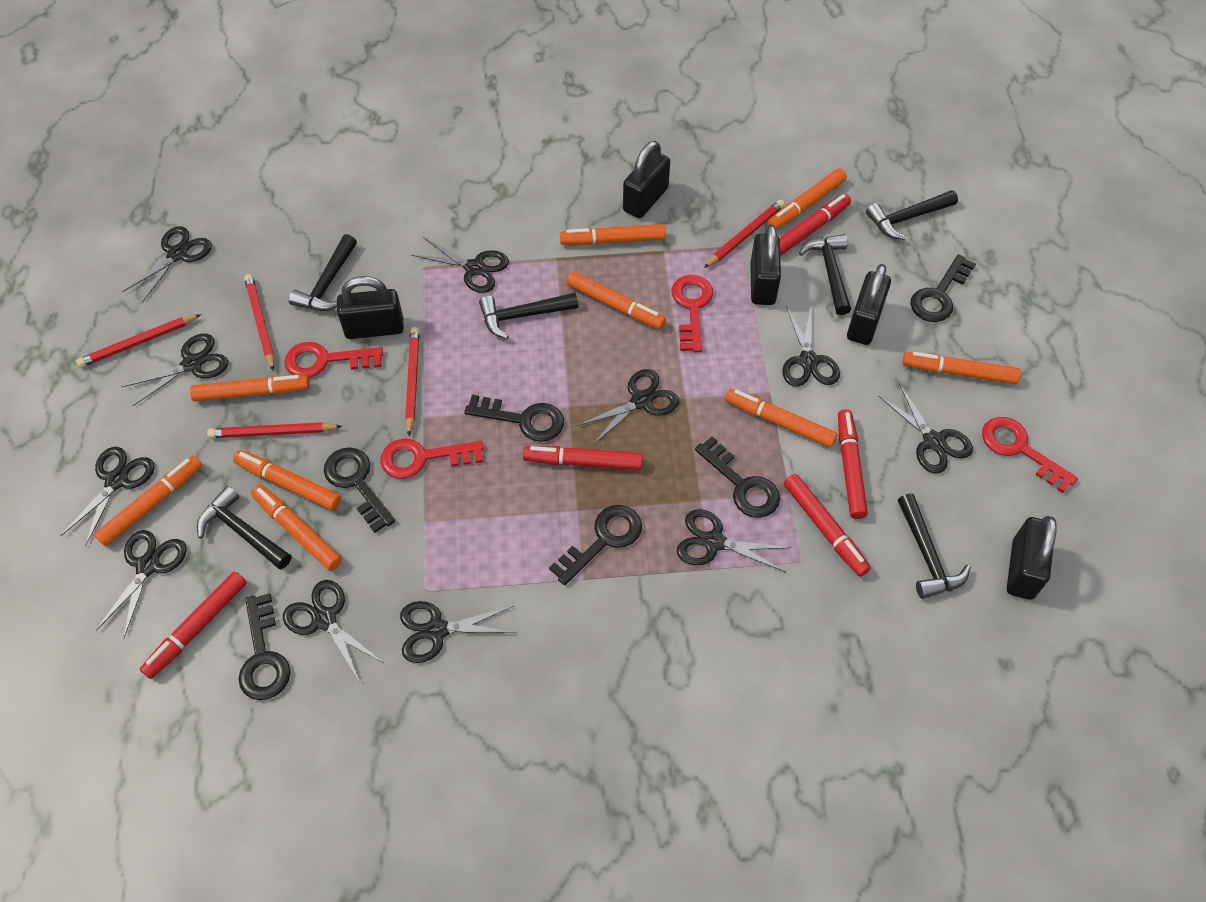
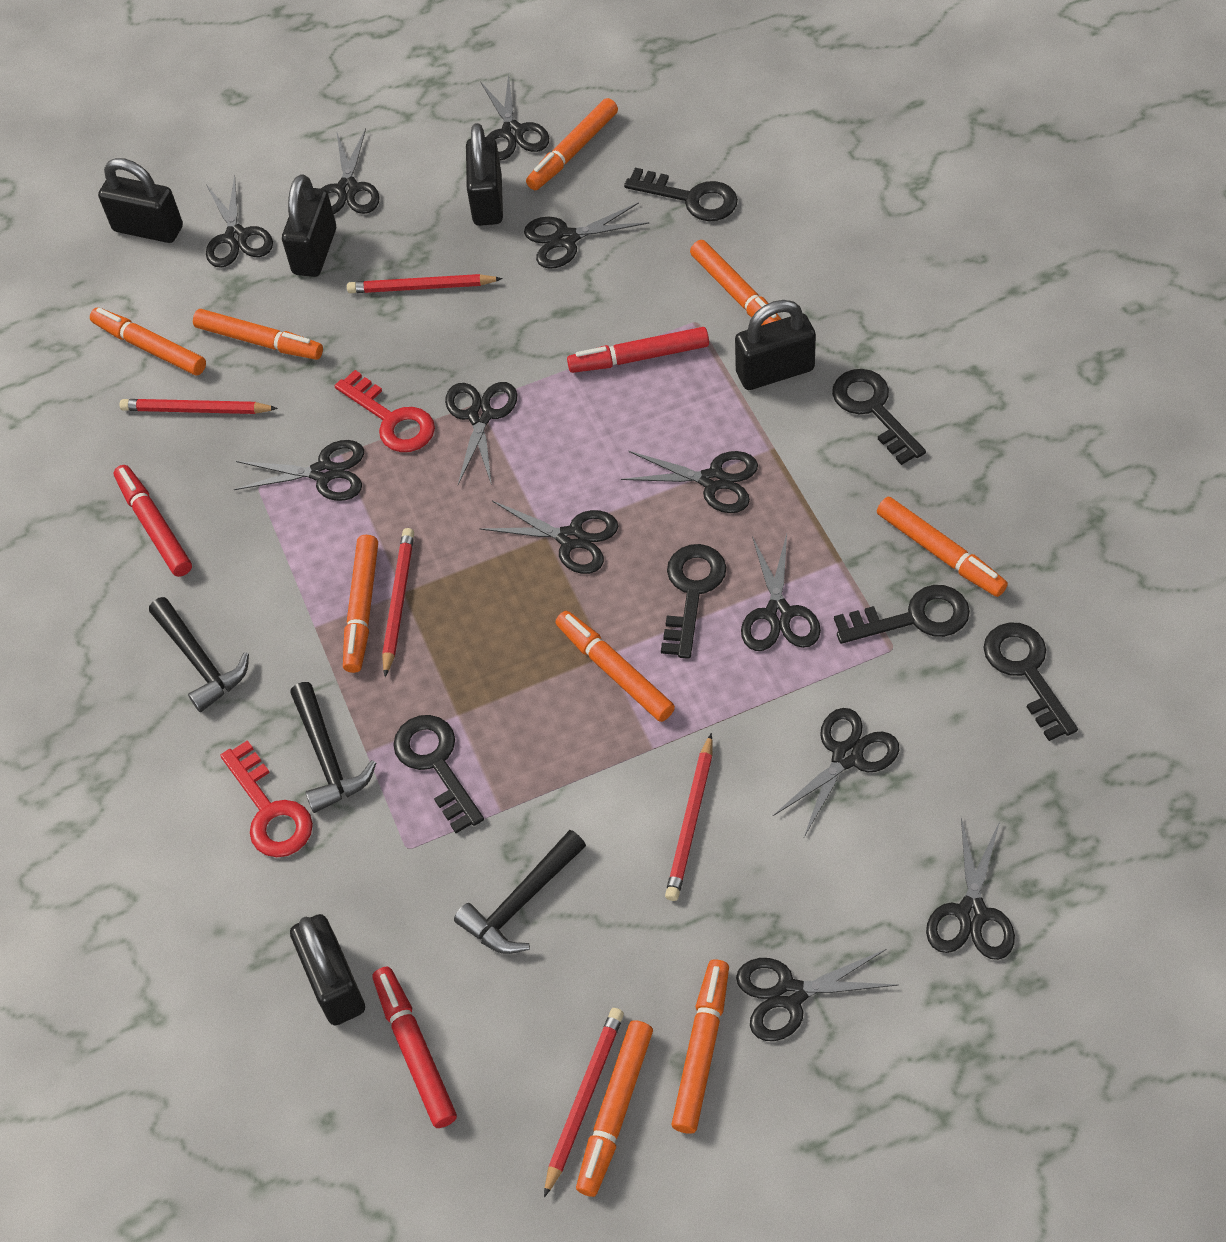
black hammer: 6 -> 3
black scissors: 11 -> 12
red key: 4 -> 2
red marker: 5 -> 3

